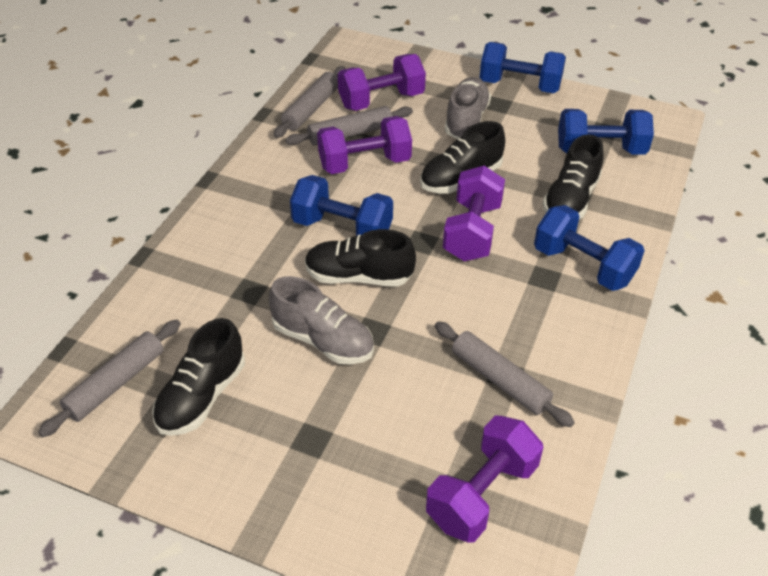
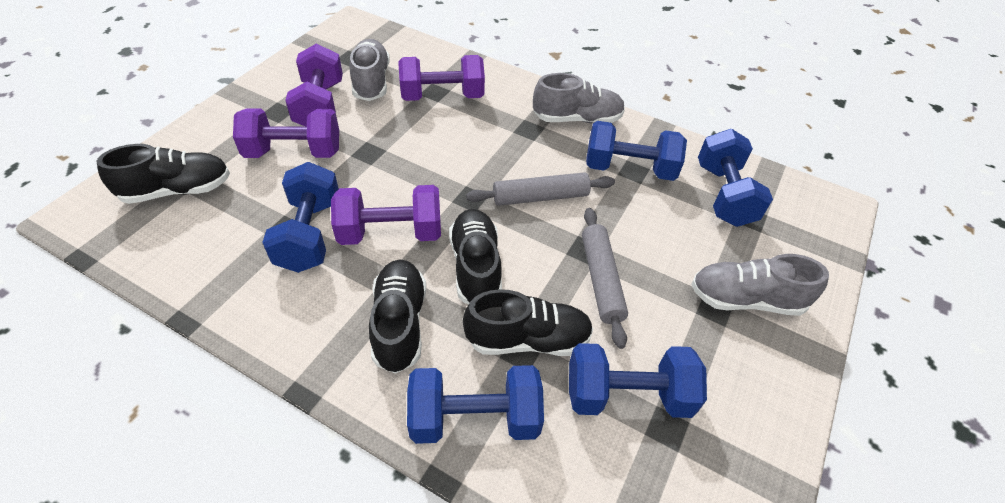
blue dumbbell: 4 -> 5
grey rolling pin: 4 -> 2
grey shoe: 2 -> 3

